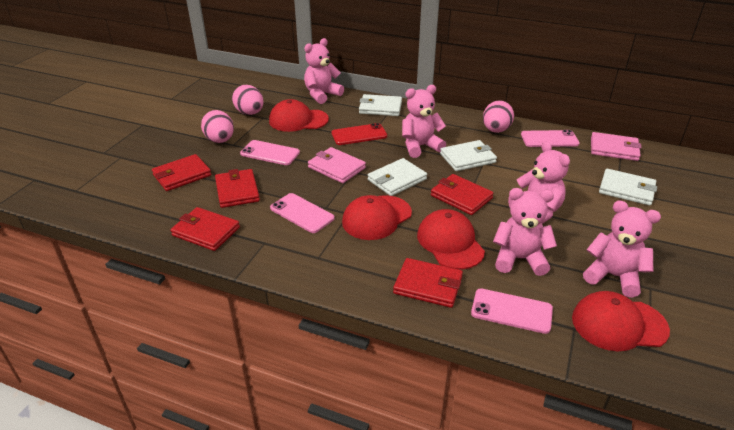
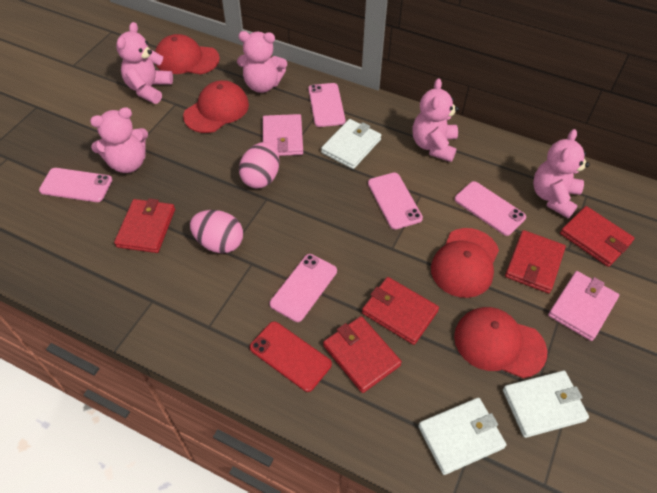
pink egg: 3 -> 2
pink phone: 4 -> 5
white wallet: 4 -> 3

